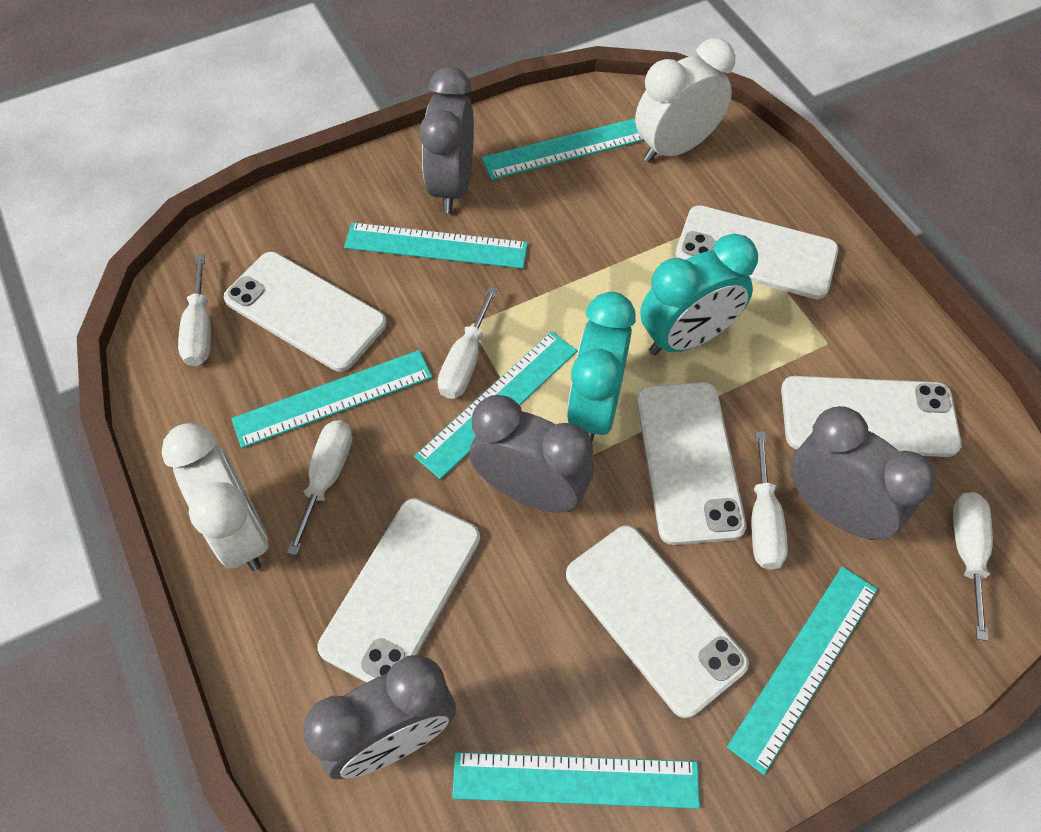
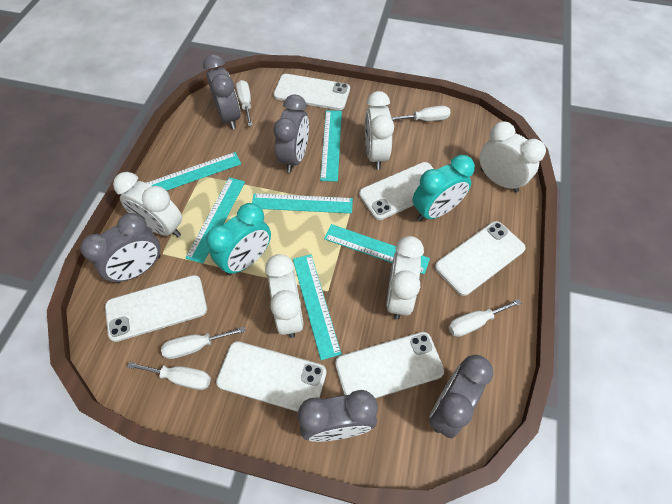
grey clock: 4 -> 5
white clock: 2 -> 5

